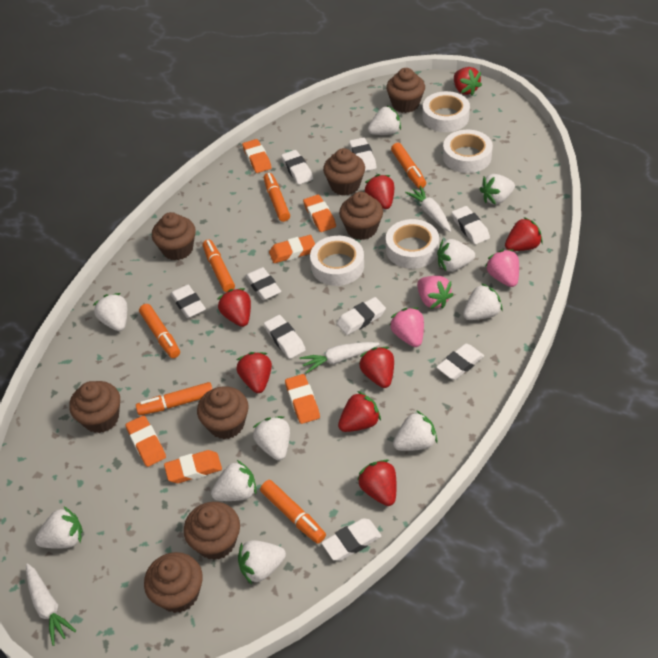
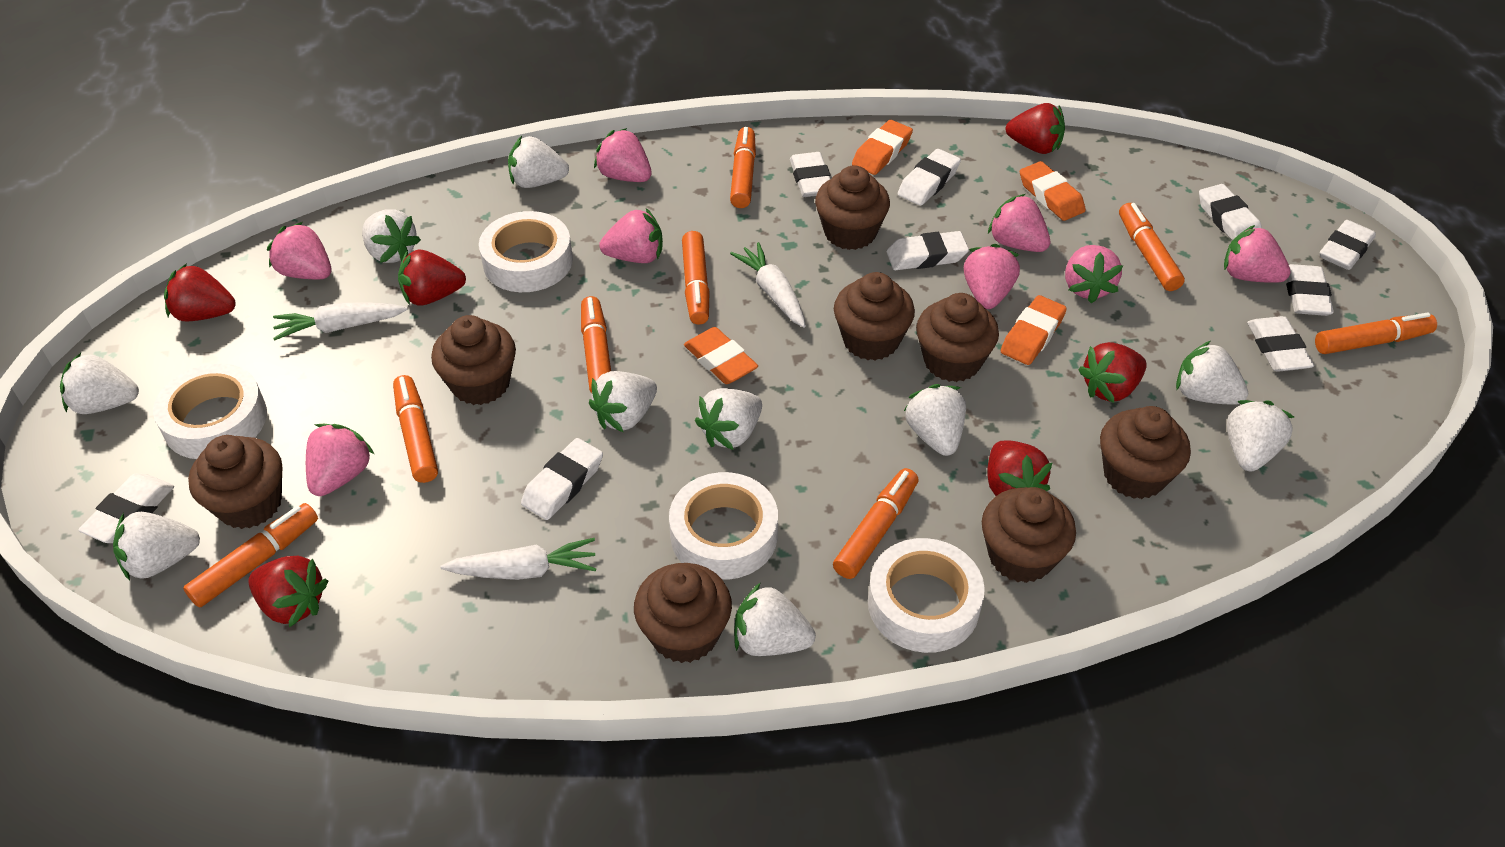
orange eraser: 6 -> 4
orange marker: 6 -> 8
pink strawberry: 3 -> 8
red strawberry: 8 -> 6

